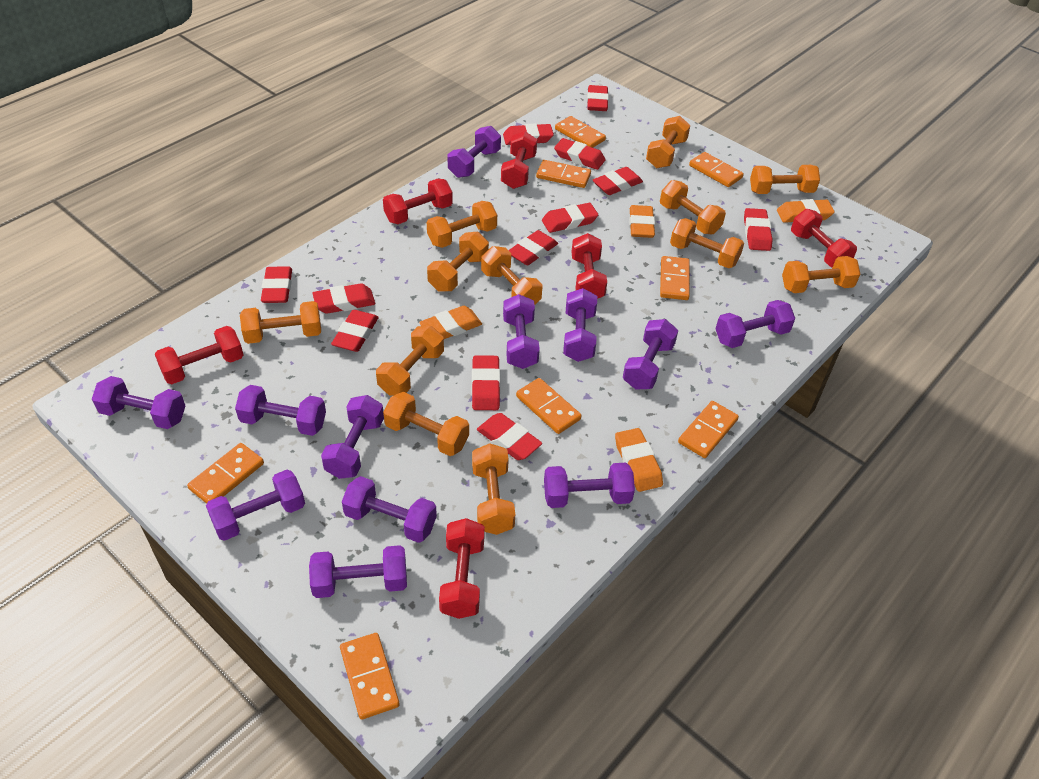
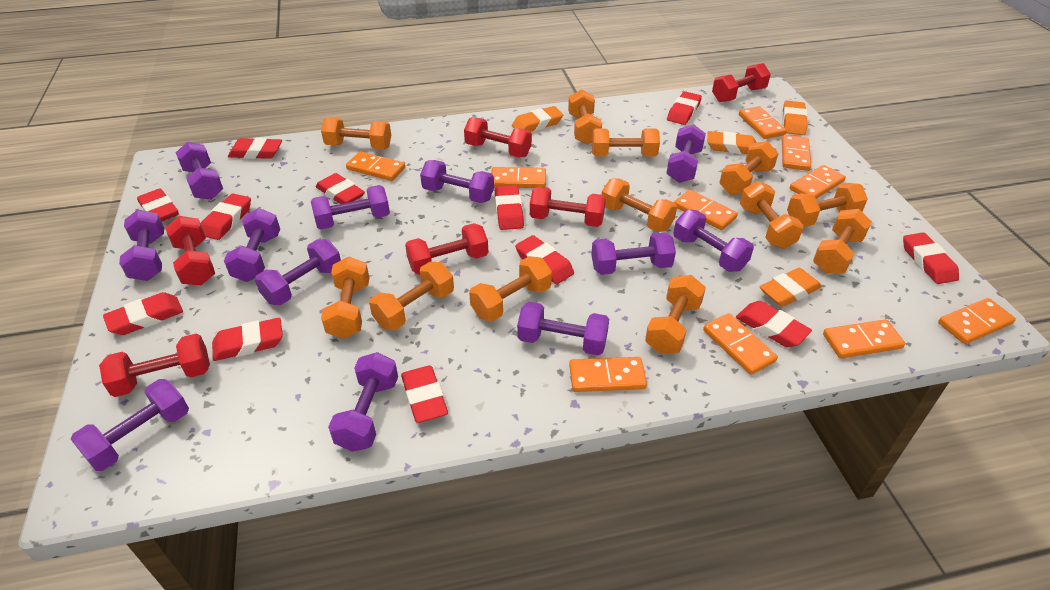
orange domino: 8 -> 10

